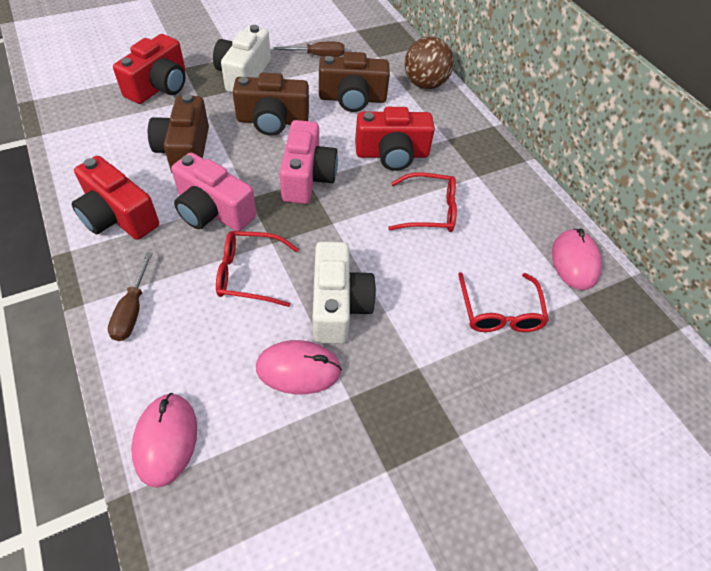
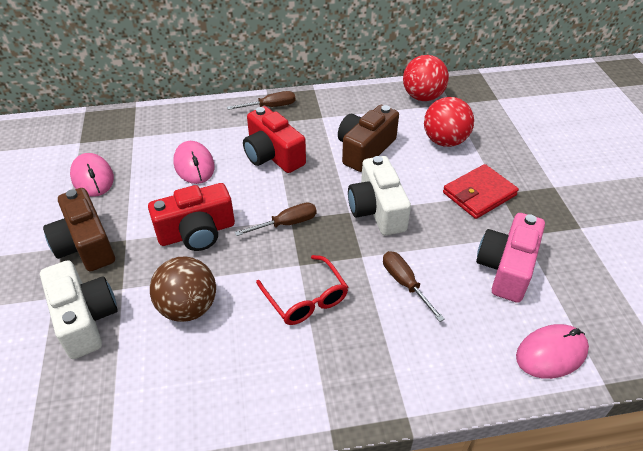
brown camera: 3 -> 2
brown screwdriver: 2 -> 3
pink camera: 2 -> 1
red ball: 0 -> 2
red camera: 3 -> 2
red glasses: 3 -> 1
red wallet: 0 -> 1

